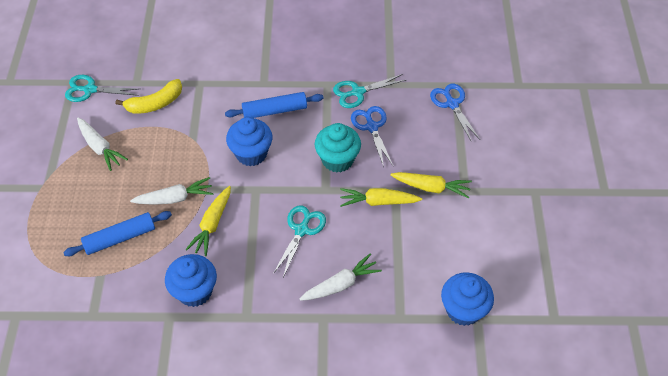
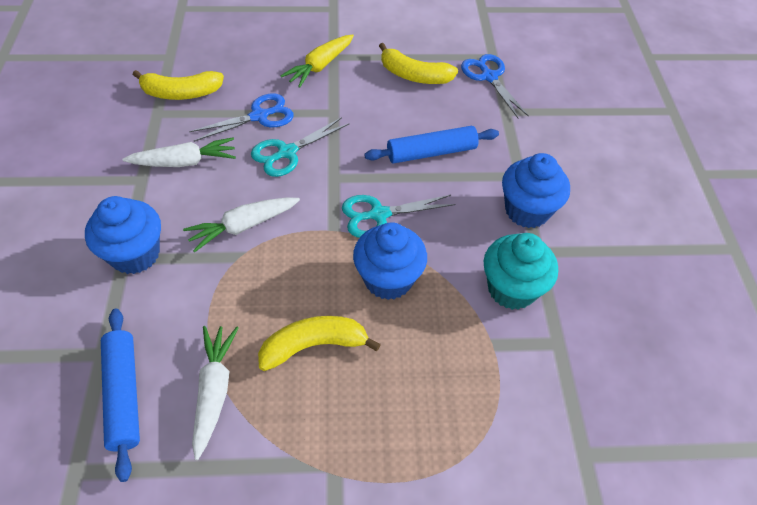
turquoise scissors: 3 -> 2
yellow banana: 1 -> 3
yellow carrot: 3 -> 1

